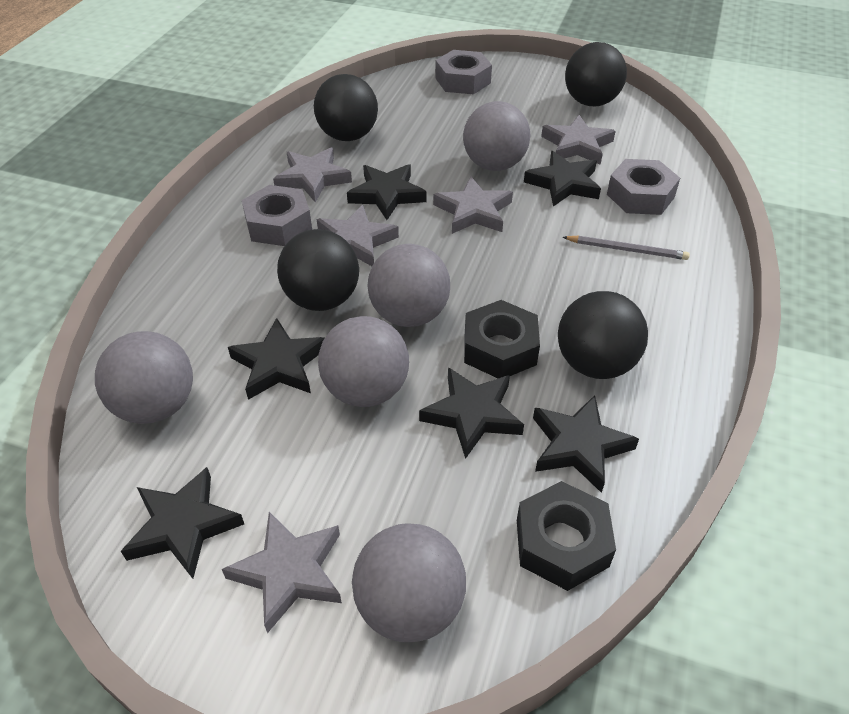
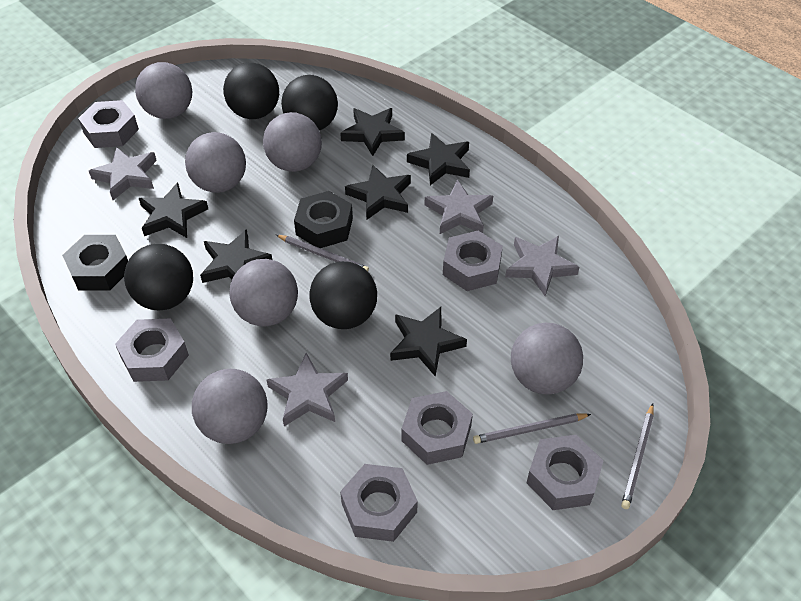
grey ball: 5 -> 6
grey nut: 3 -> 6
grey pencil: 1 -> 3
grey star: 5 -> 4

